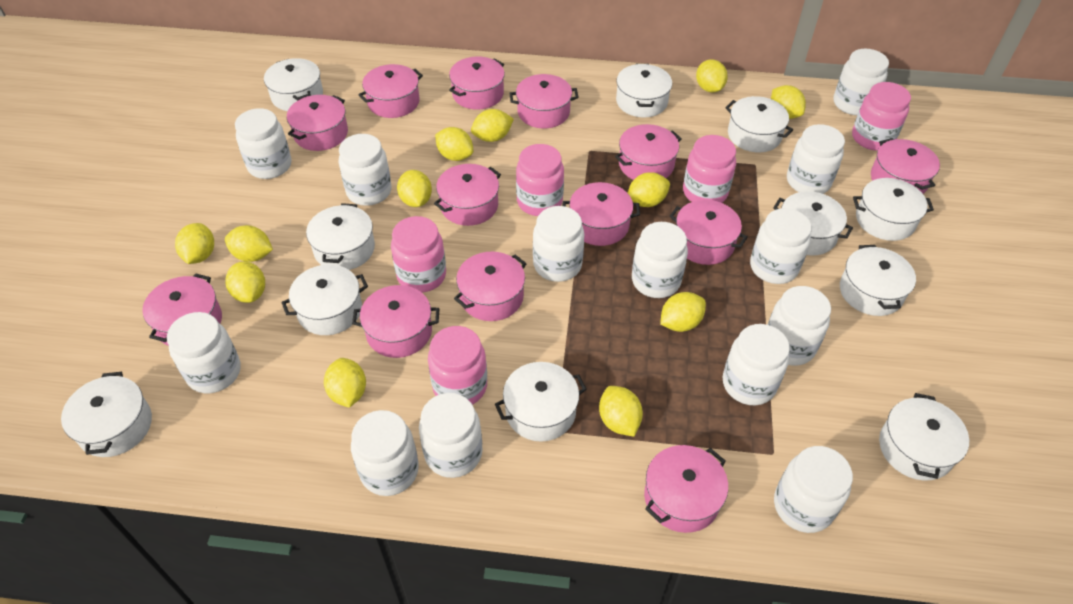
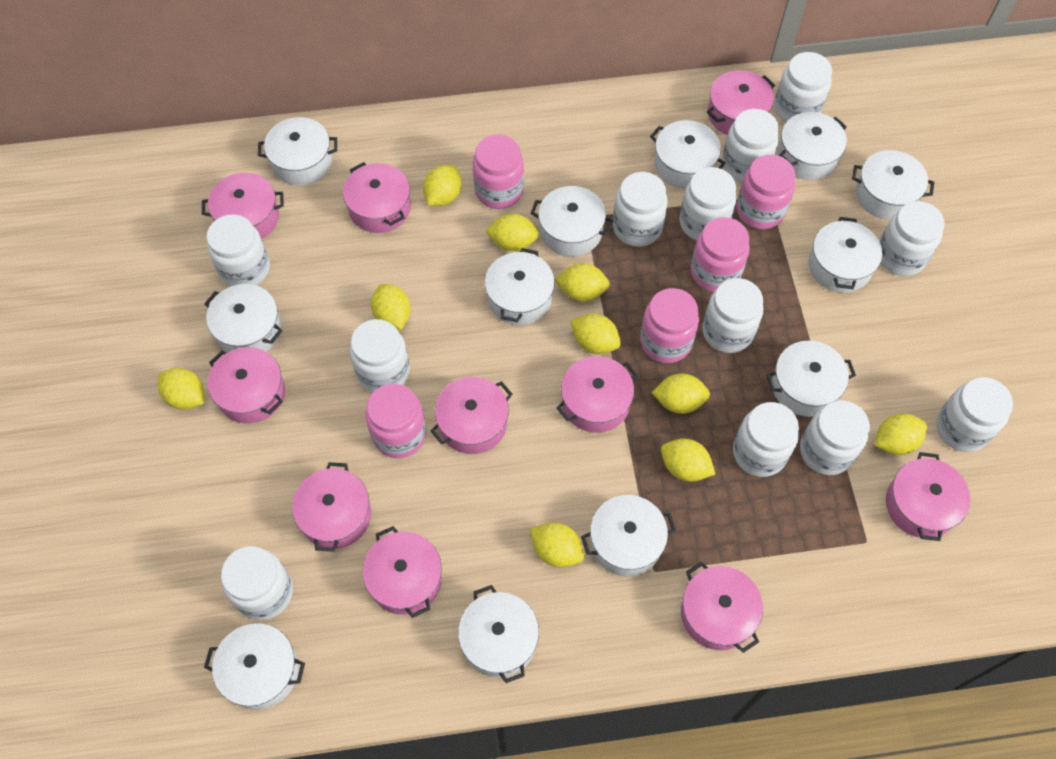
pink pot: 13 -> 10
white jar: 13 -> 12
white pot: 11 -> 12
yellow lemon: 12 -> 10

